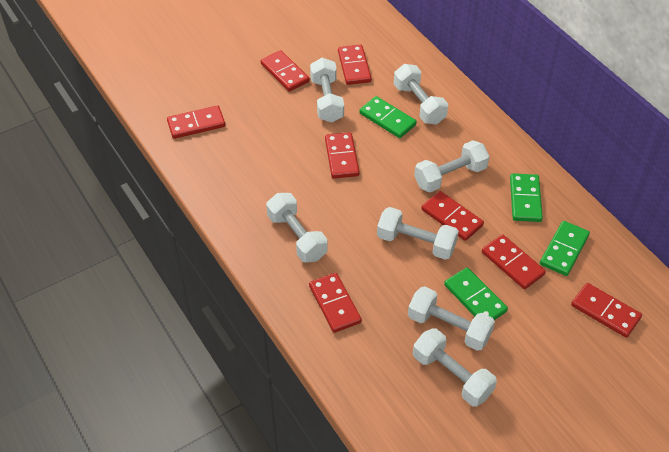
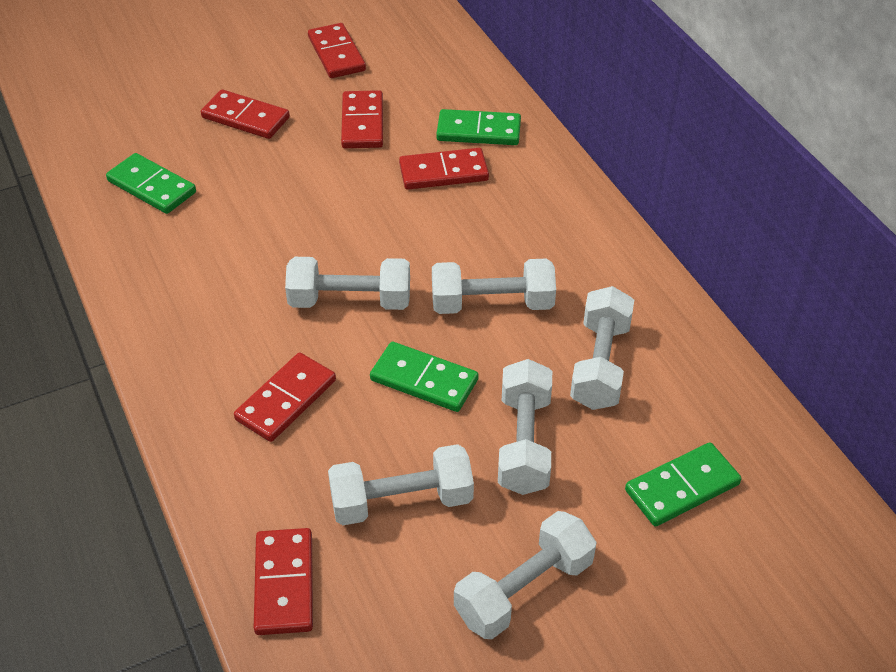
red domino: 8 -> 6
white dumbbell: 7 -> 6

